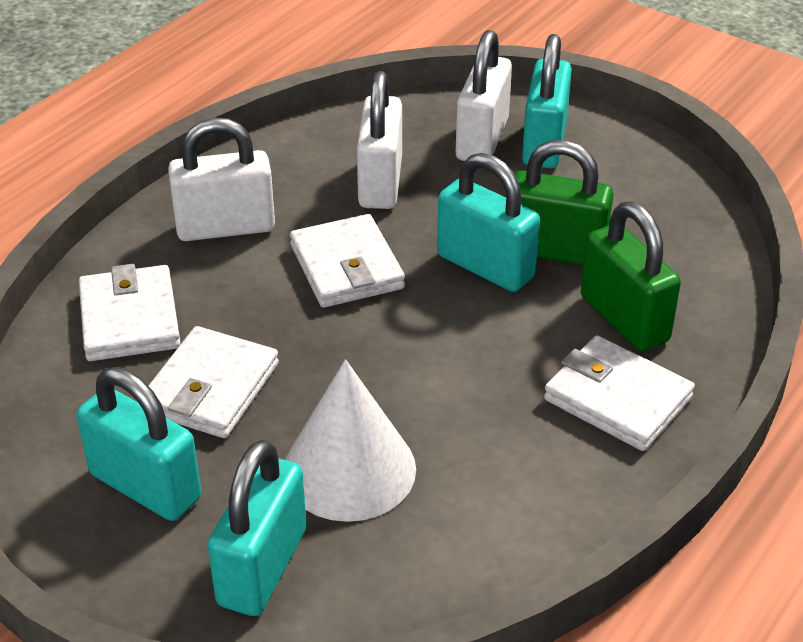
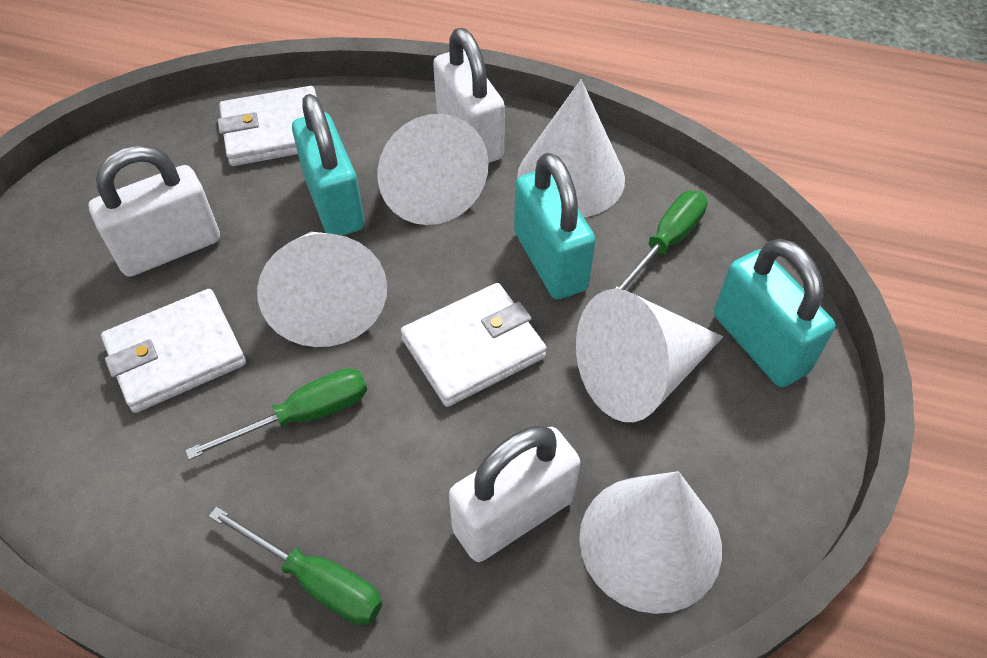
green padlock: 2 -> 0
green screwdriver: 0 -> 3
turquoise padlock: 4 -> 3
white cone: 1 -> 5
white wallet: 4 -> 3

